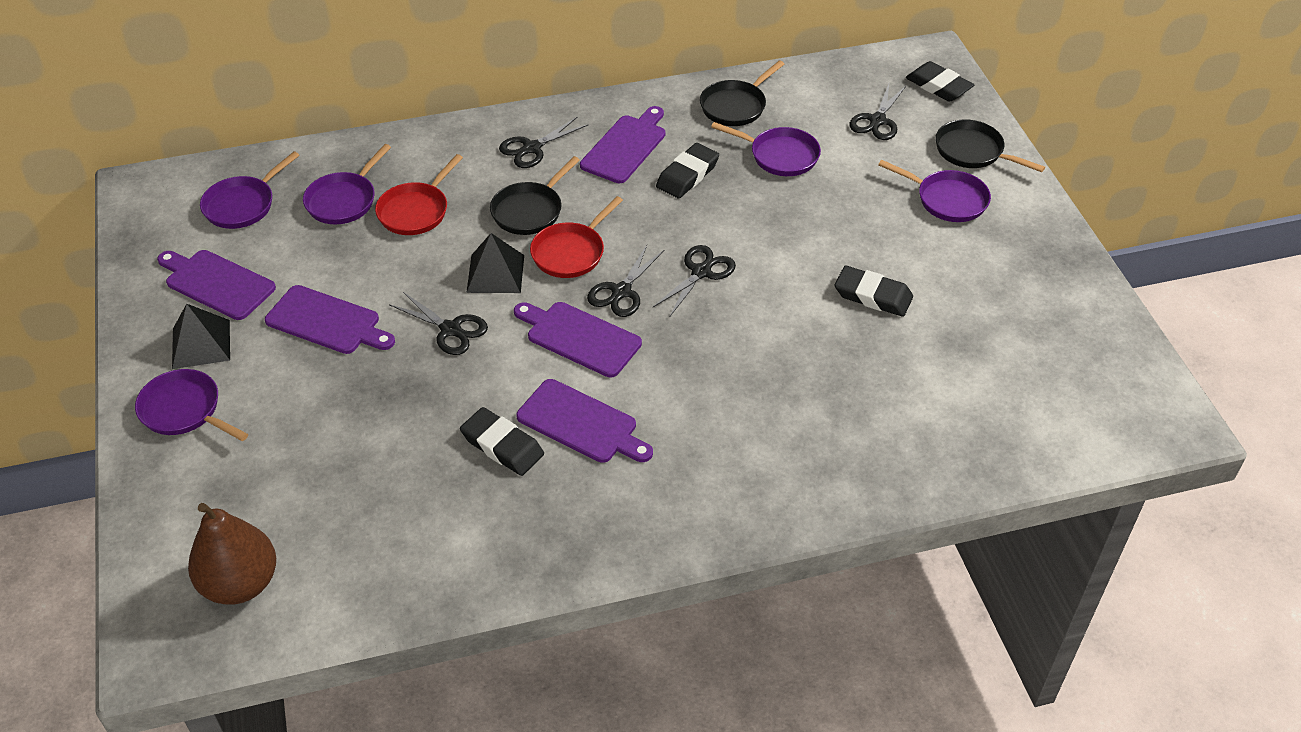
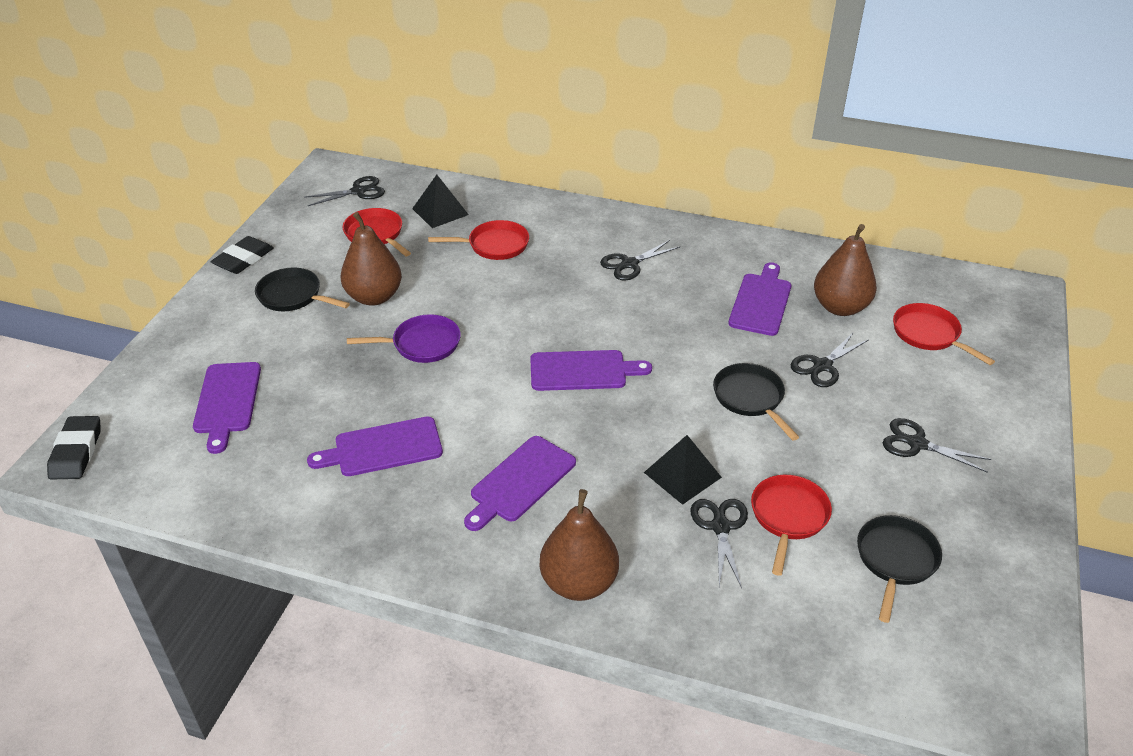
black eraser: 4 -> 2
brown pear: 1 -> 3
purple pan: 5 -> 1
red pan: 2 -> 4

